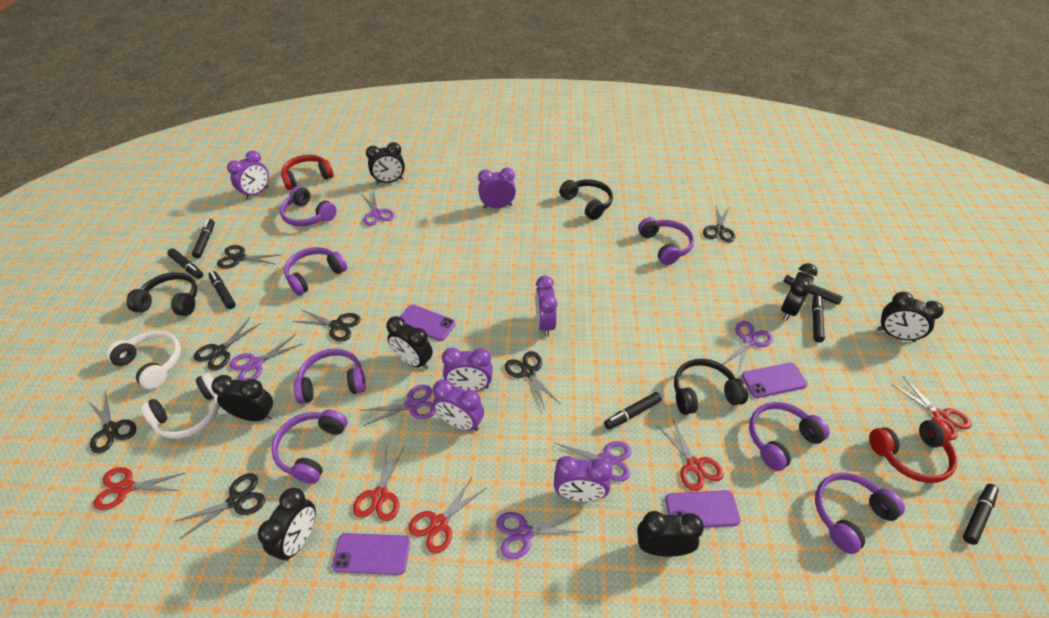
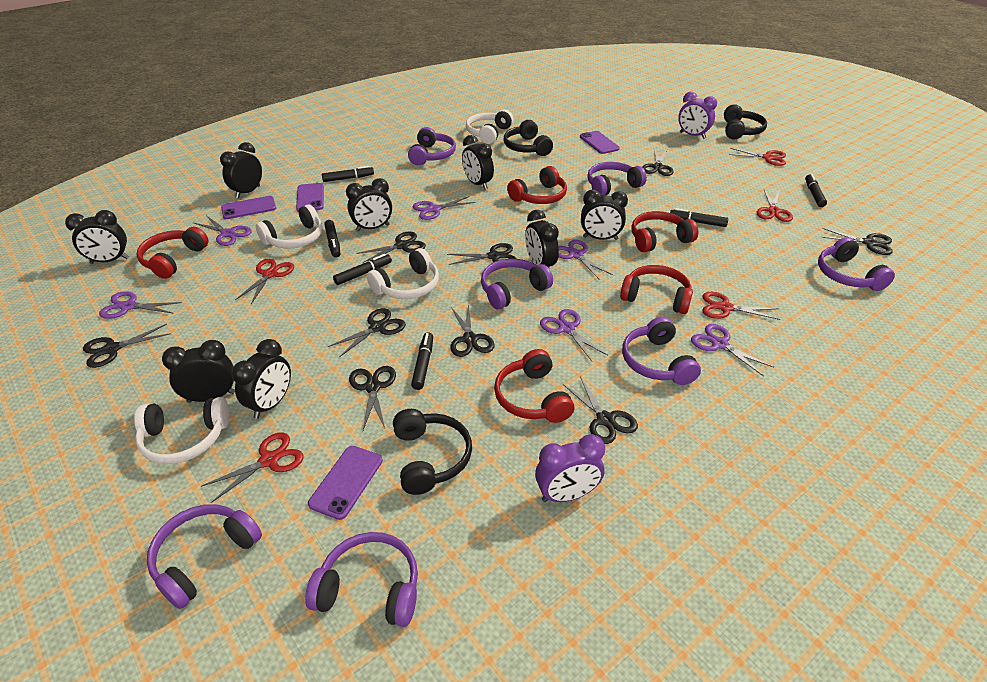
black clock: 7 -> 8
black marker: 7 -> 6
black scissors: 7 -> 9
purple clock: 6 -> 2
red headphones: 2 -> 5
white headphones: 2 -> 4

